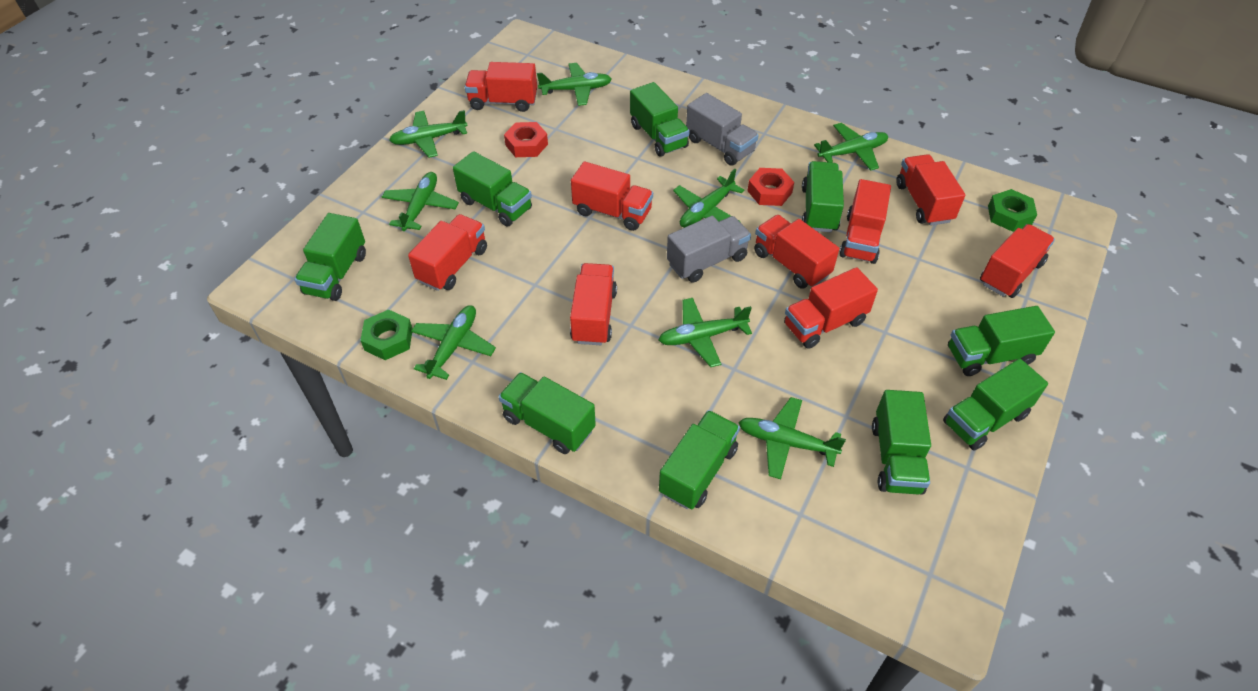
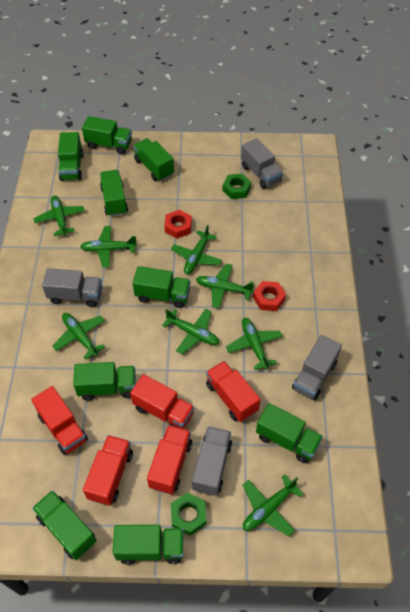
grey truck: 2 -> 4
red truck: 9 -> 5

